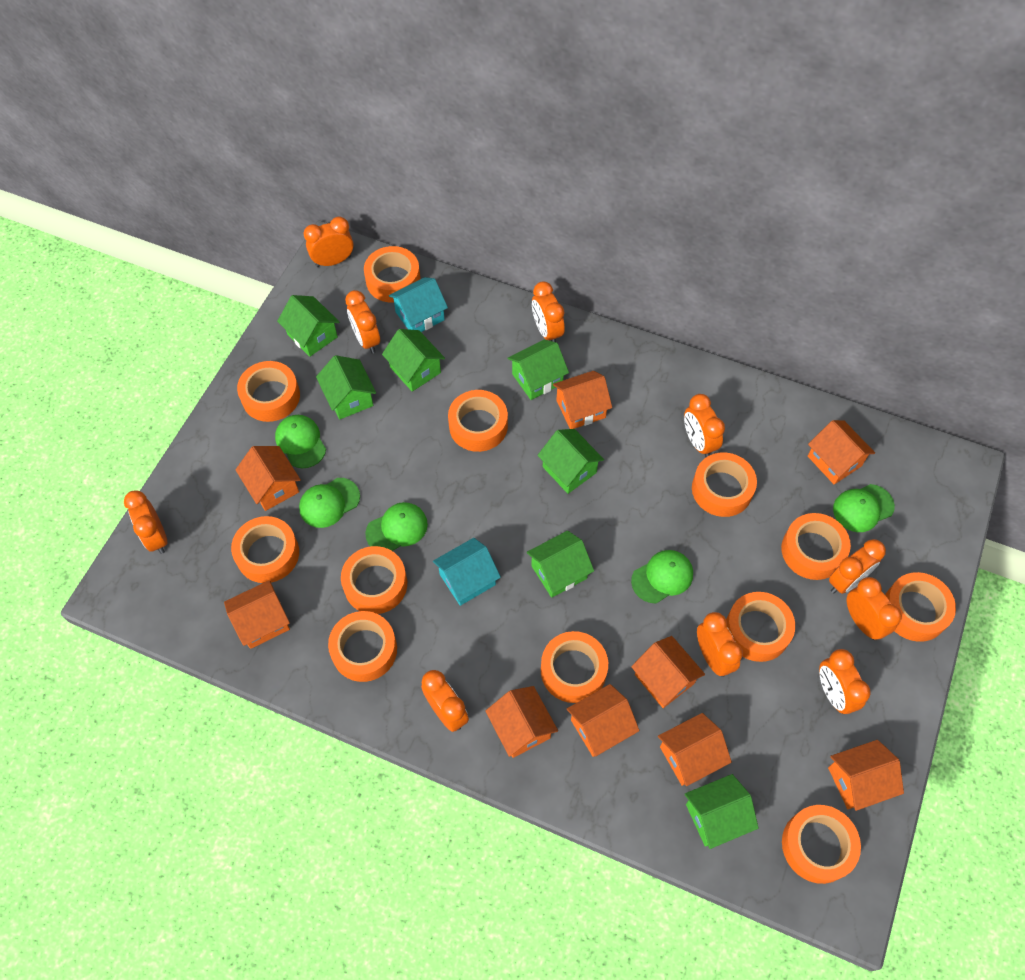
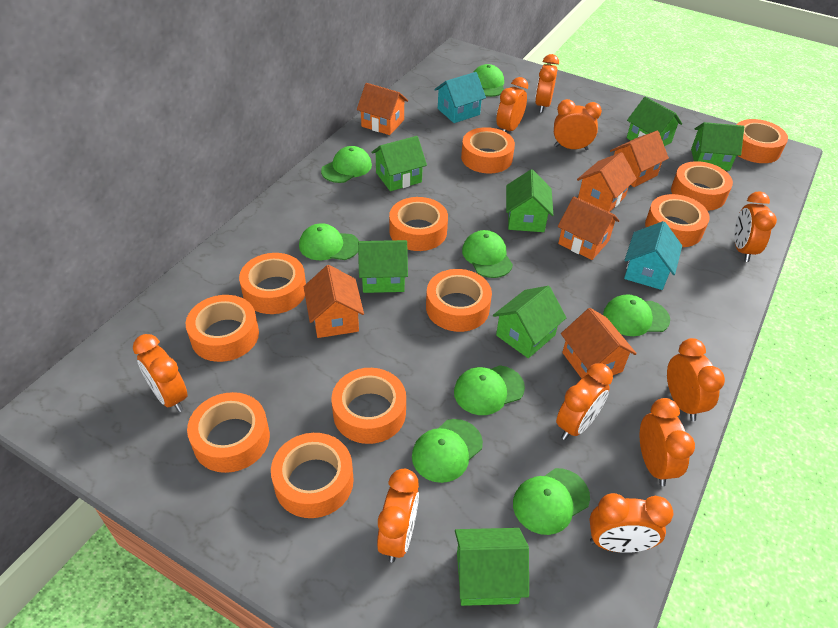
green cap: 5 -> 8
orange house: 9 -> 6
orange tape: 12 -> 11

